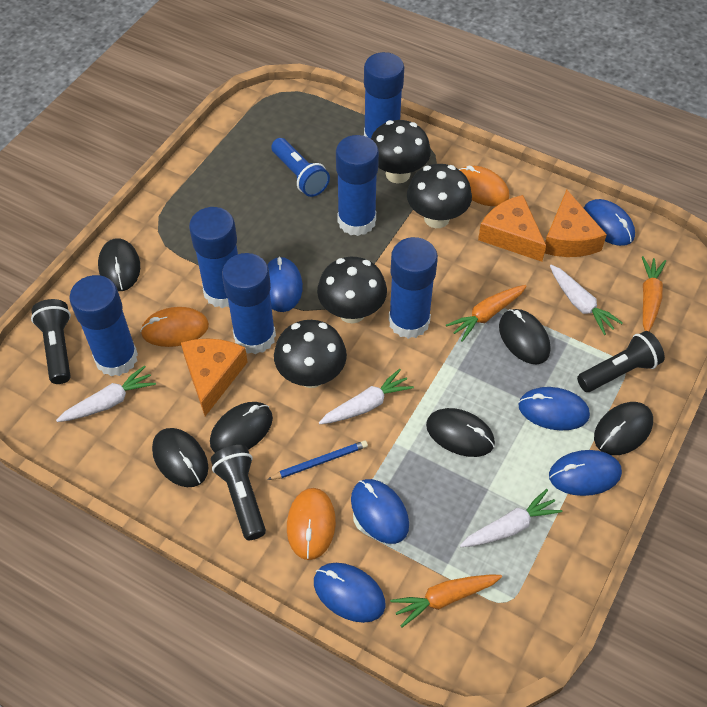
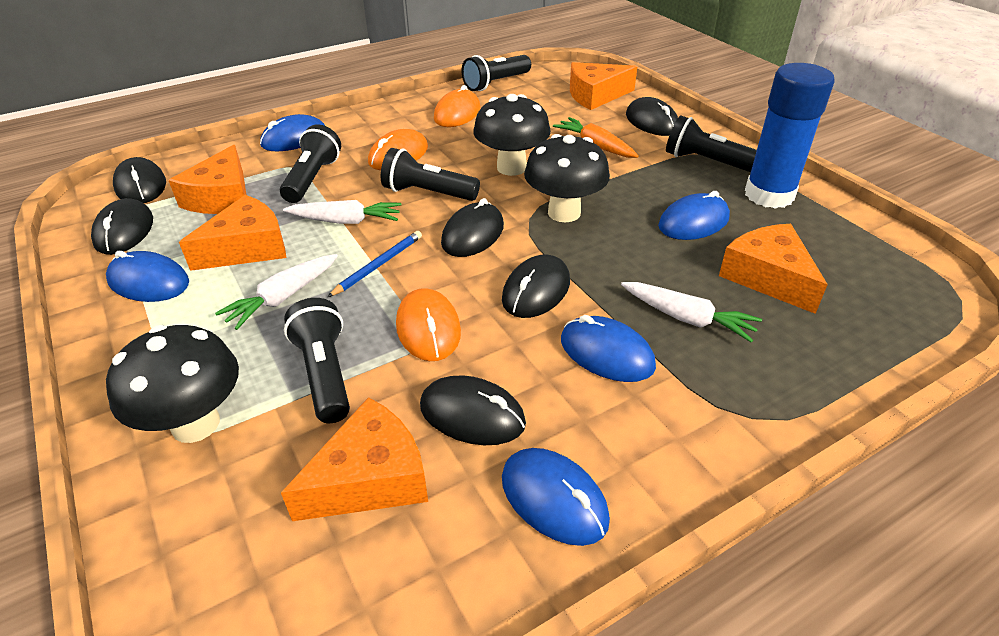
black flashlight: 3 -> 5
black mushroom: 4 -> 3
blue flashlight: 1 -> 0
blue glue stick: 6 -> 1
blue mouse: 6 -> 5
orange carrot: 3 -> 1
orange cheese: 3 -> 5
white carrot: 4 -> 3

